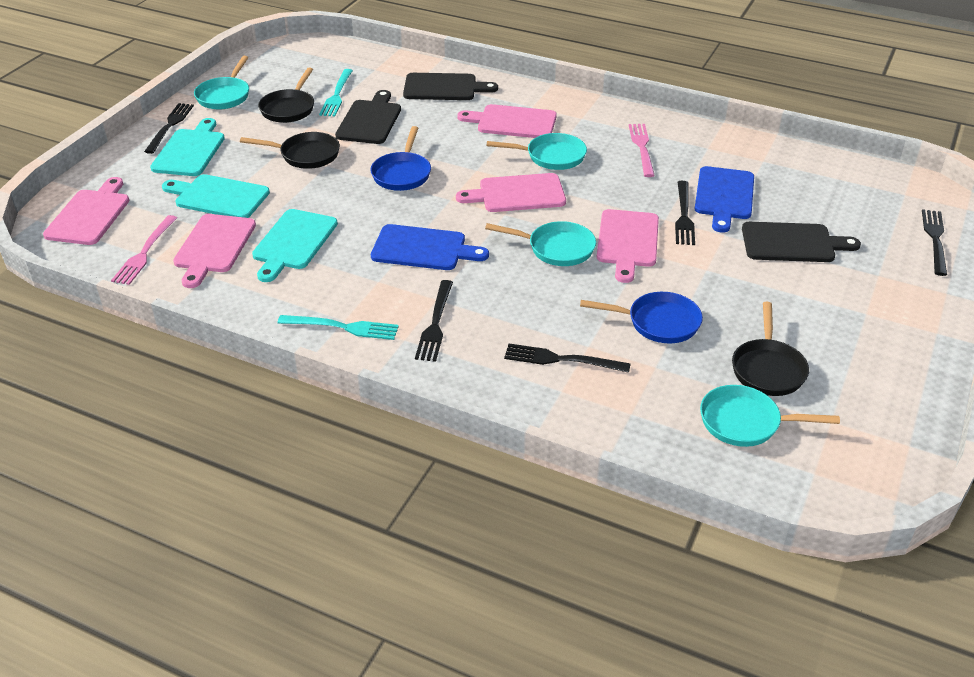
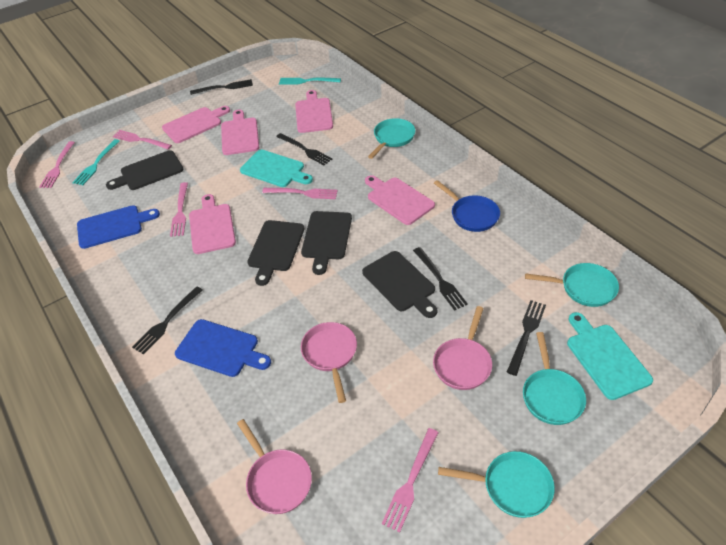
black cutting board: 3 -> 4
black pan: 3 -> 0
blue pan: 2 -> 1
pink fork: 2 -> 5
pink pan: 0 -> 3
turquoise cutting board: 3 -> 2

